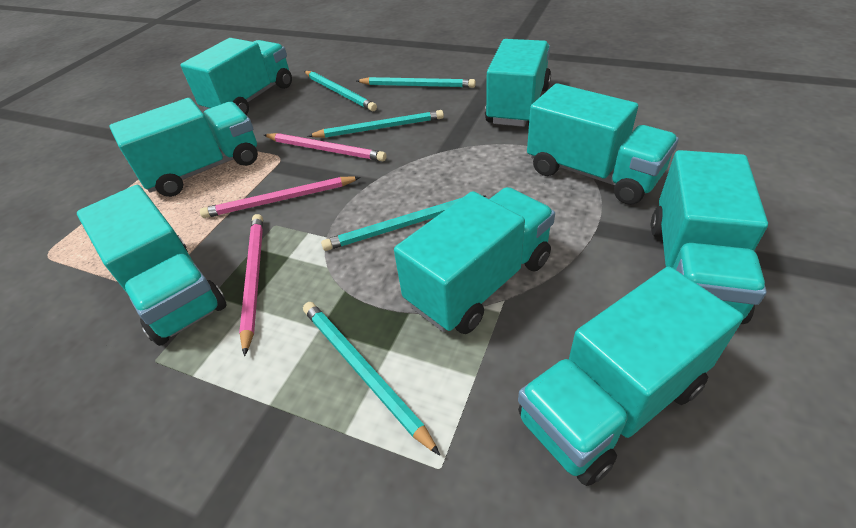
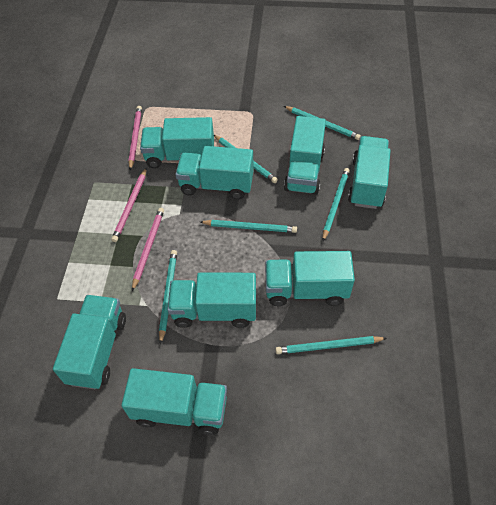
turquoise pencil: 5 -> 6

